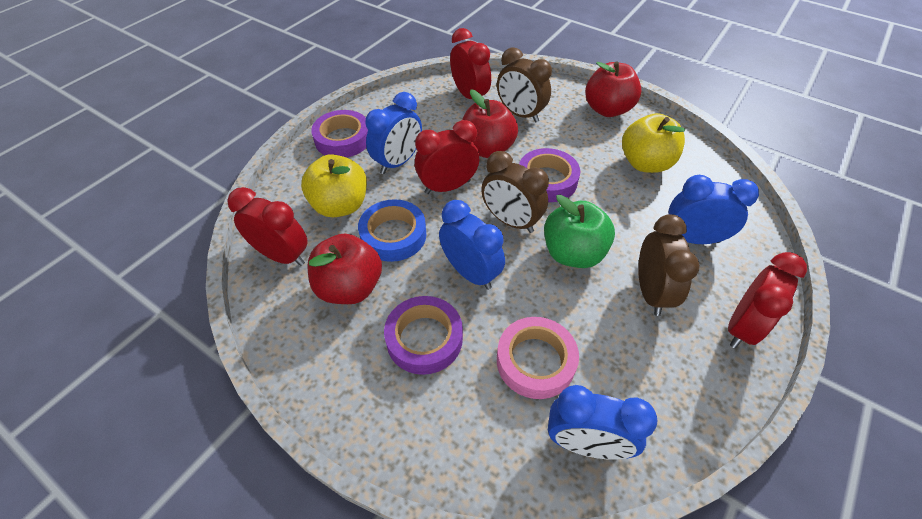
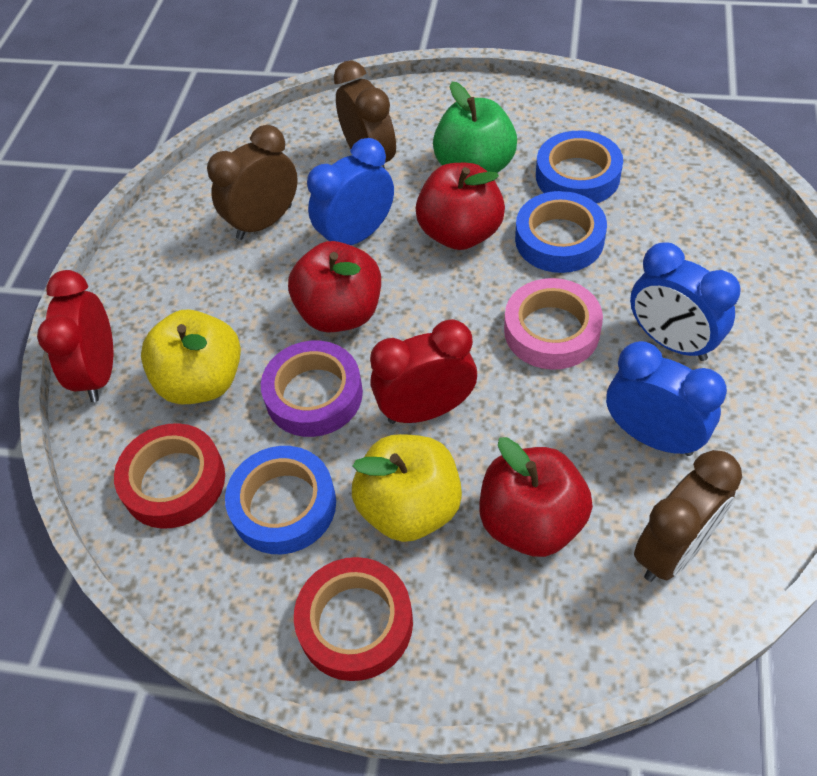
blue clock: 4 -> 3
blue tape: 1 -> 3
purple tape: 3 -> 1
red clock: 4 -> 2
red tape: 0 -> 2

